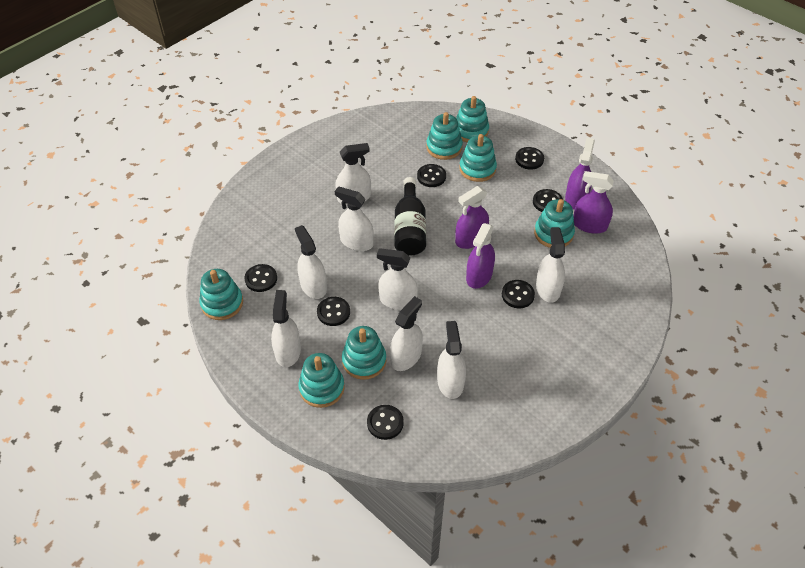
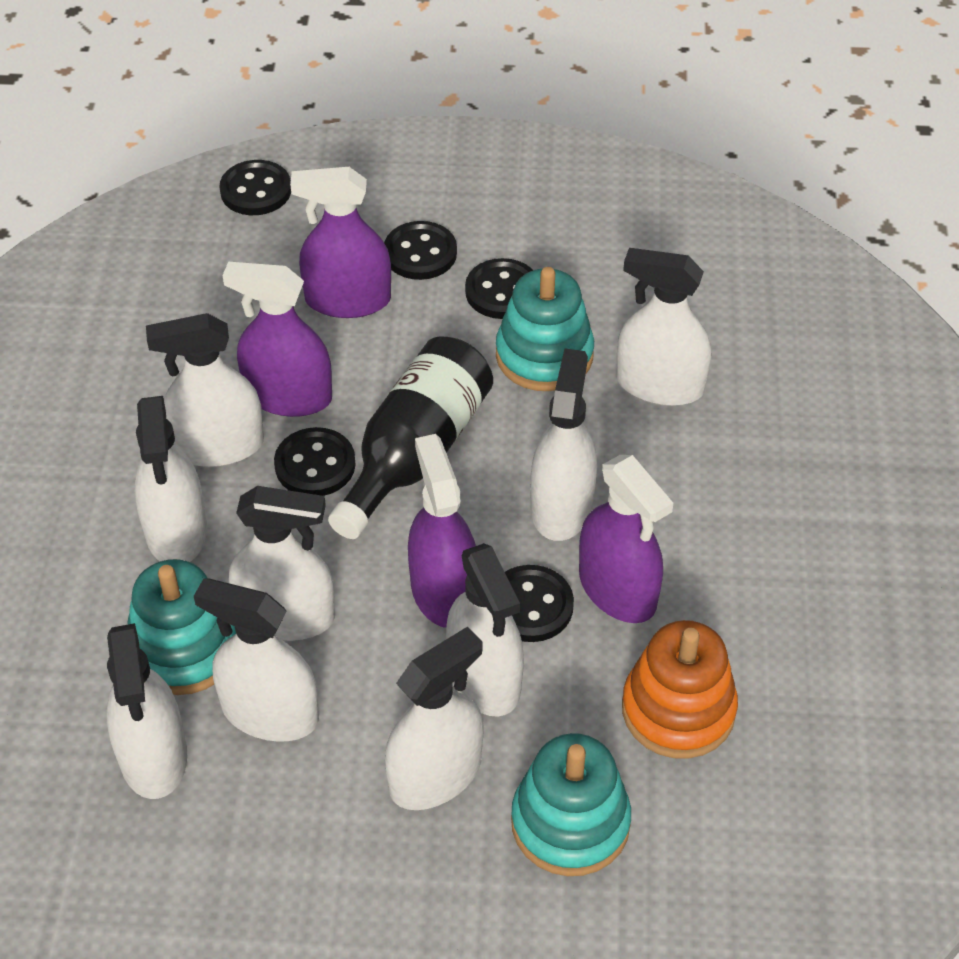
black button: 7 -> 5
orange stacking toy: 0 -> 1
turquoise stacking toy: 7 -> 3
white spray bottle: 8 -> 9

